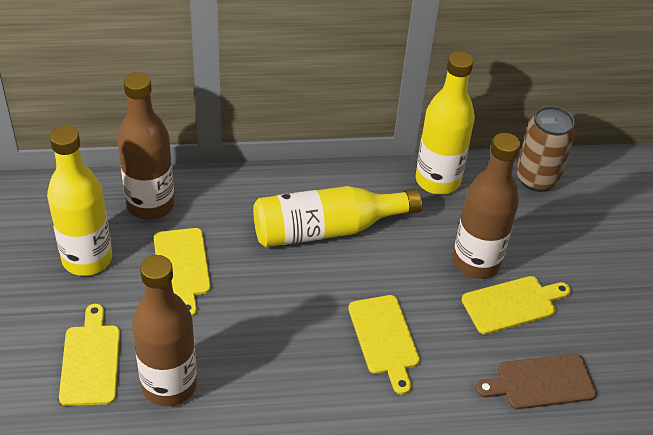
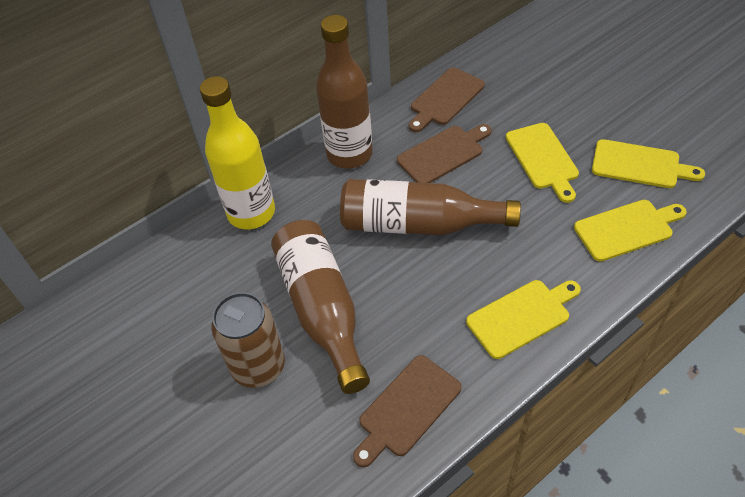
brown cutting board: 1 -> 3
yellow bottle: 3 -> 1

